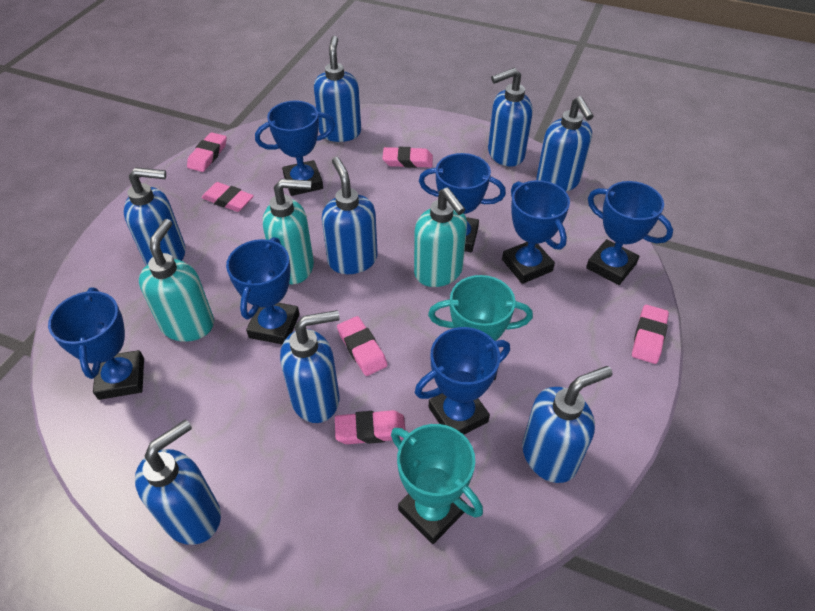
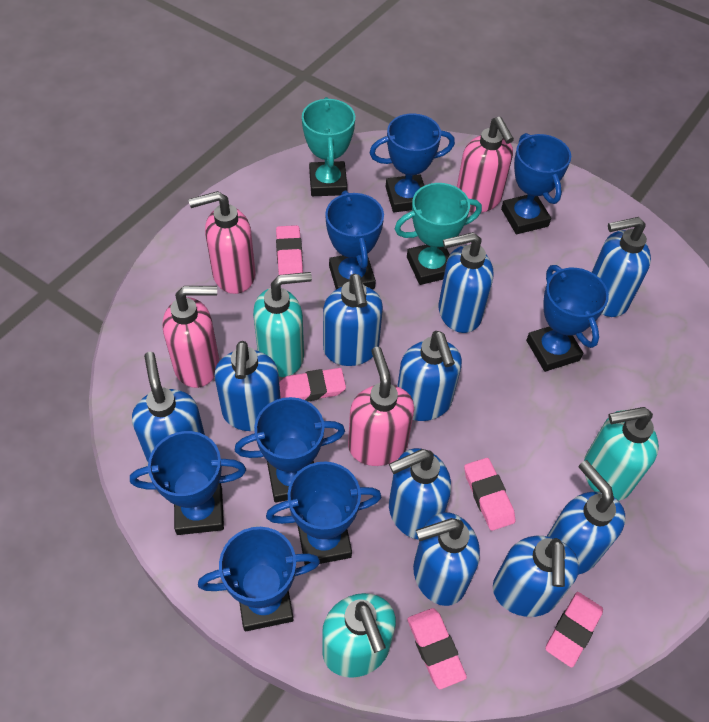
blue soap dispenser: 8 -> 10
blue trophy: 7 -> 8
pink eraser: 6 -> 5
pink soap dispenser: 0 -> 4

